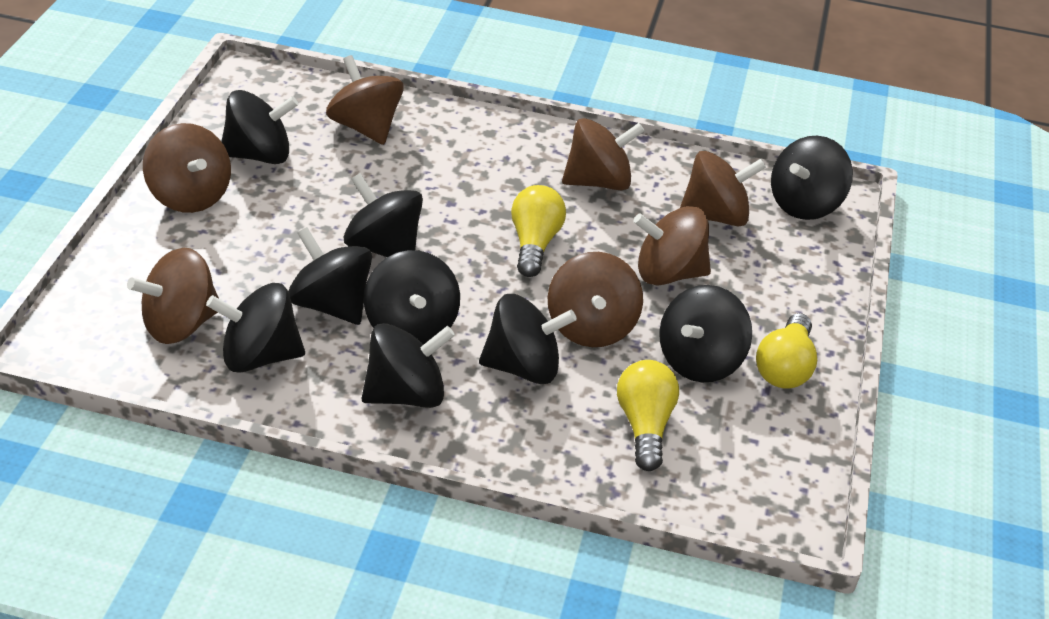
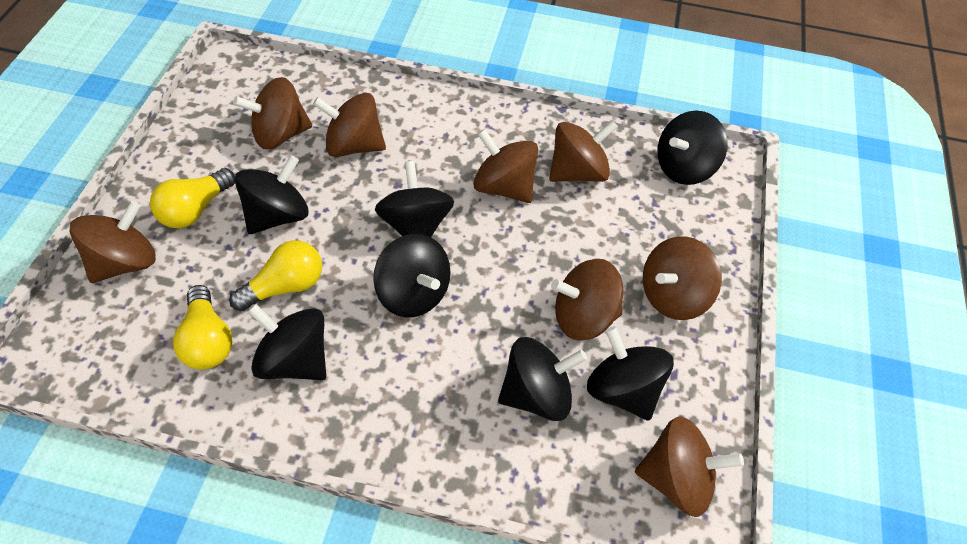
black spinning top: 9 -> 7
brown spinning top: 7 -> 8

